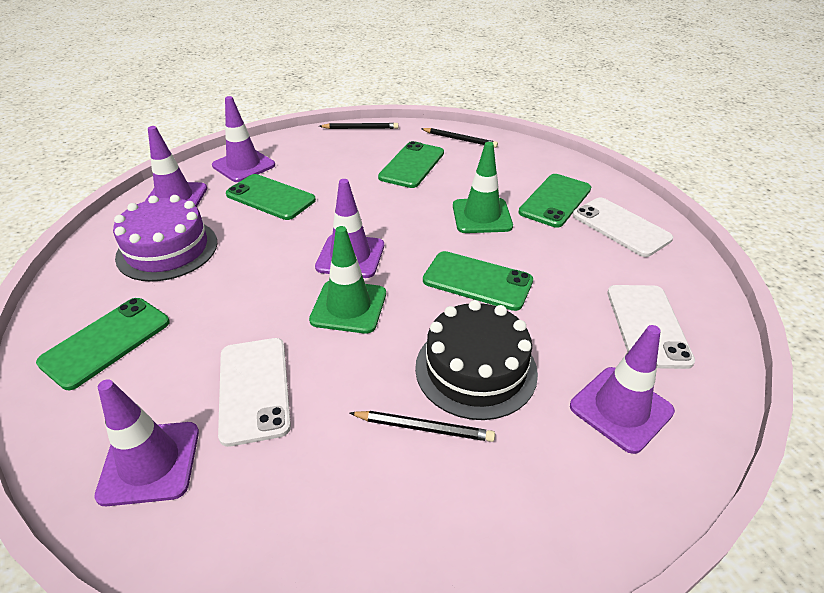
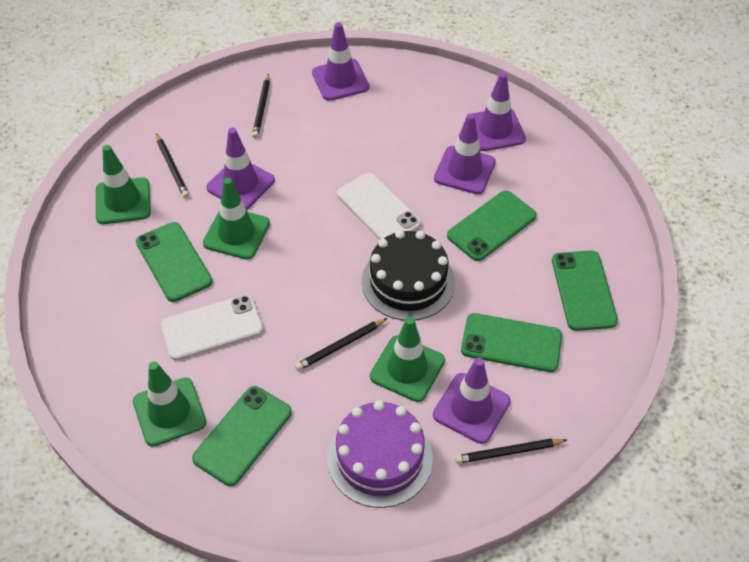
black pencil: 3 -> 4
green traffic cone: 2 -> 4
white phone: 3 -> 2

